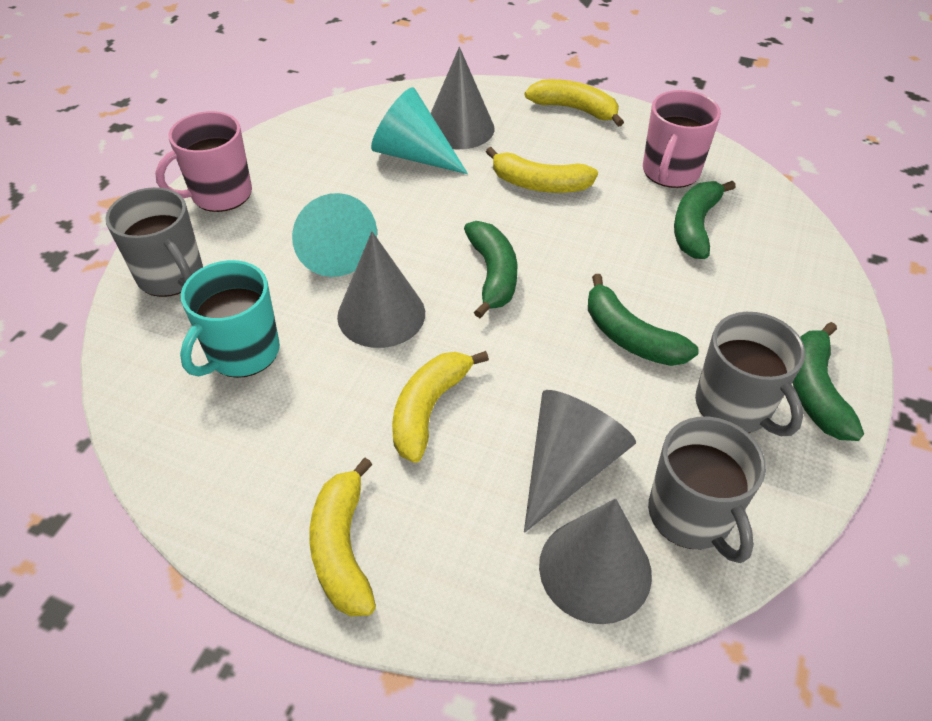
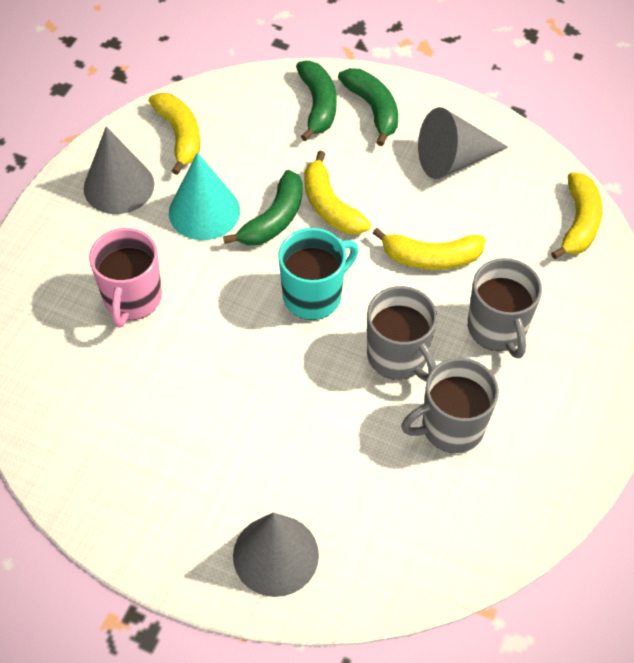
green banana: 4 -> 3
grey cone: 4 -> 3
pink mug: 2 -> 1
turquoise cone: 2 -> 1

